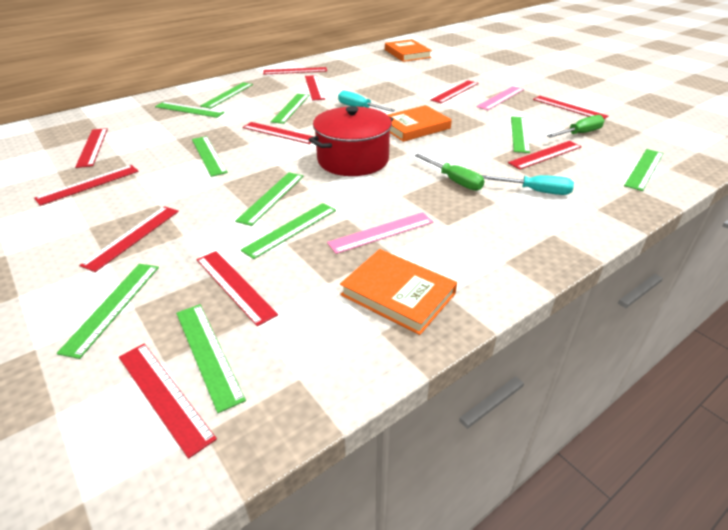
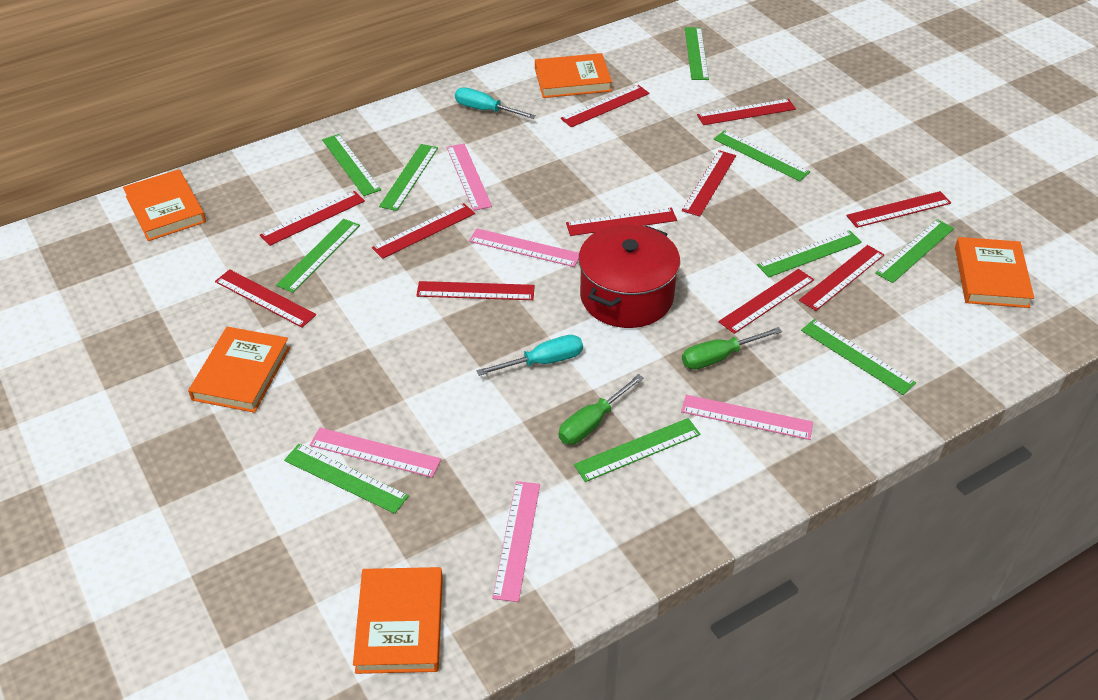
orange book: 3 -> 5
pink ruler: 2 -> 5

